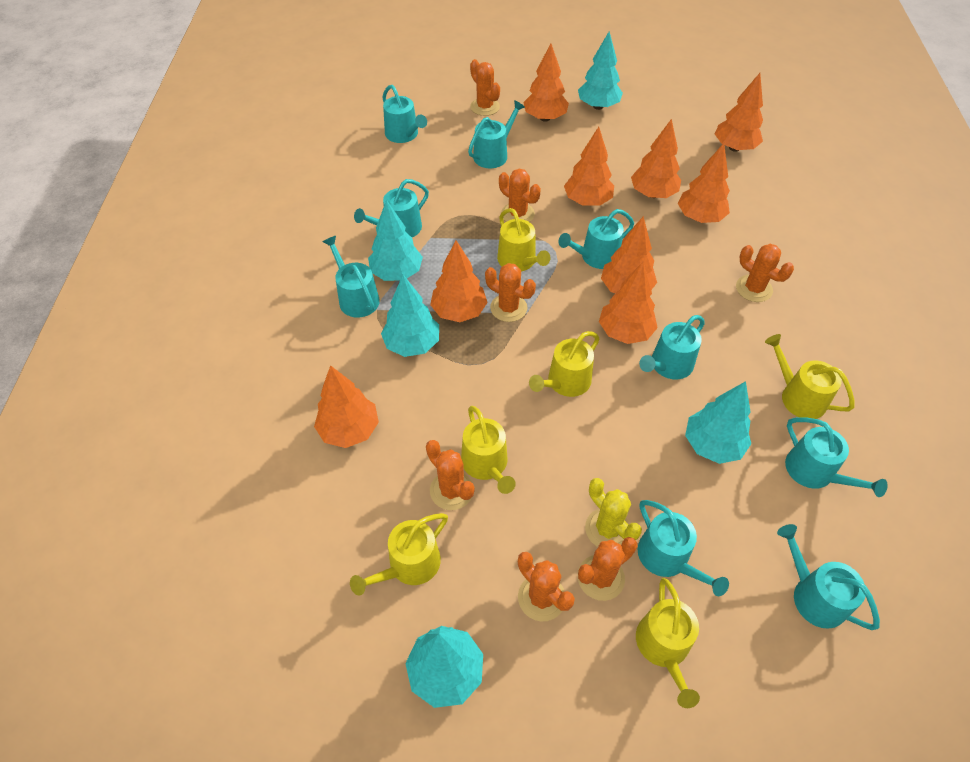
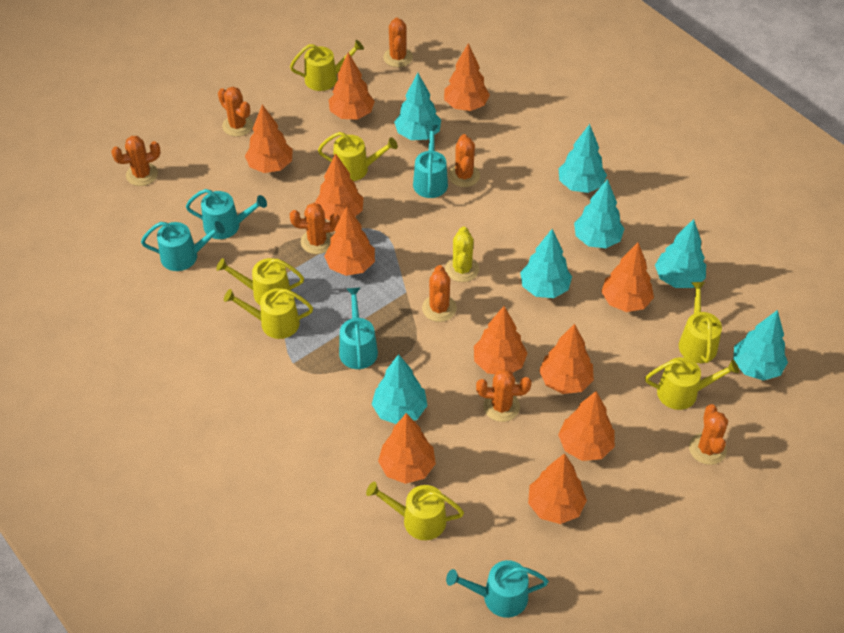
orange cactus: 7 -> 8
orange tree: 9 -> 11
turquoise tree: 5 -> 7
turquoise watering can: 9 -> 5
yellow watering can: 6 -> 7

